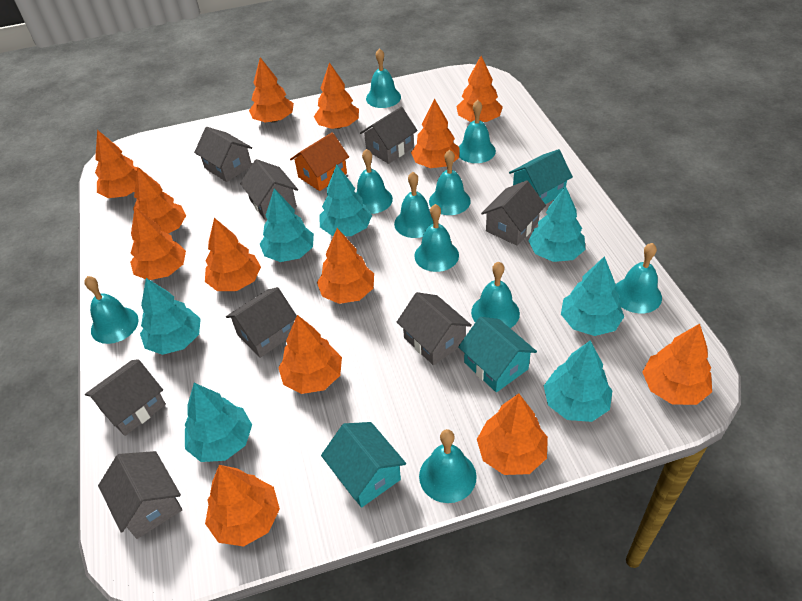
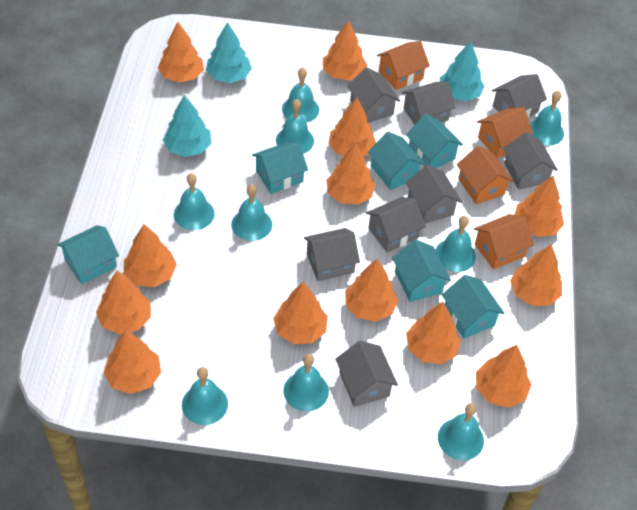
orange house: 1 -> 4
turquoise bell: 10 -> 9
turquoise house: 3 -> 6
turquoise tree: 7 -> 3

